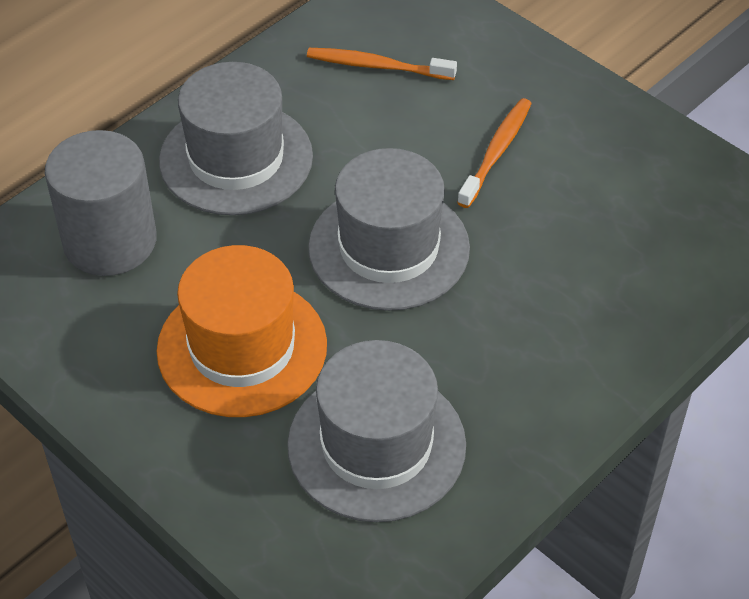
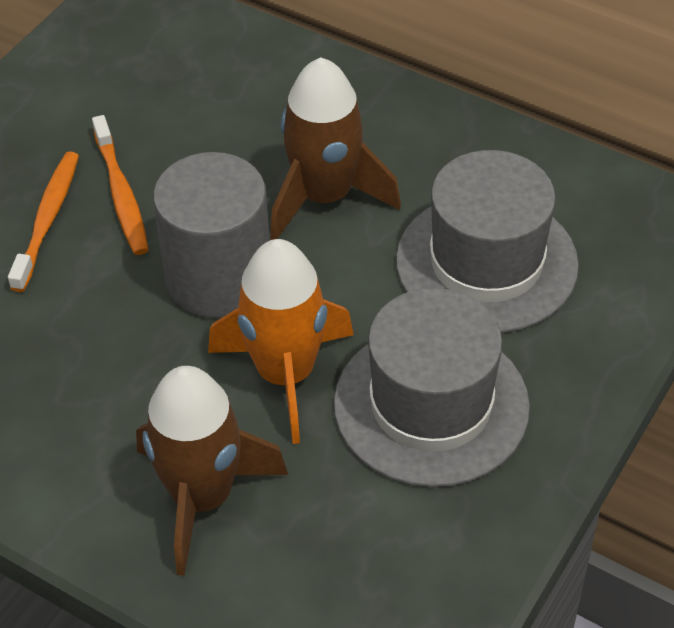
brown rocket: 0 -> 2
grey hat: 3 -> 2
orange hat: 1 -> 0
orange rocket: 0 -> 1

